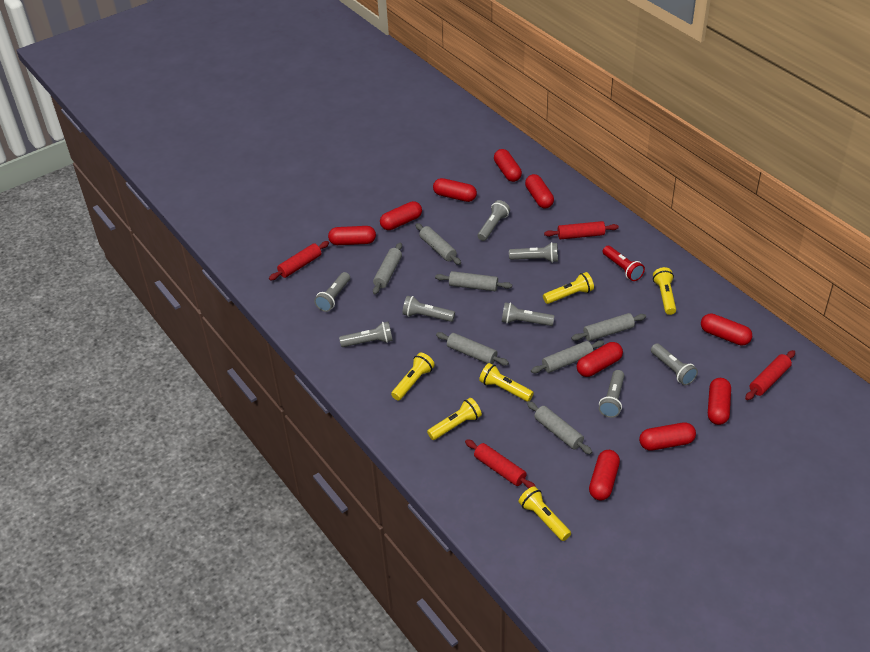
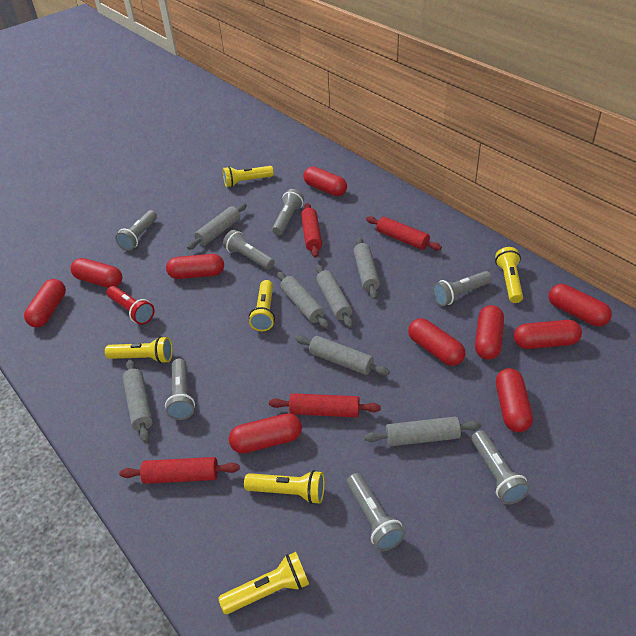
grey flashlight: 8 -> 7

